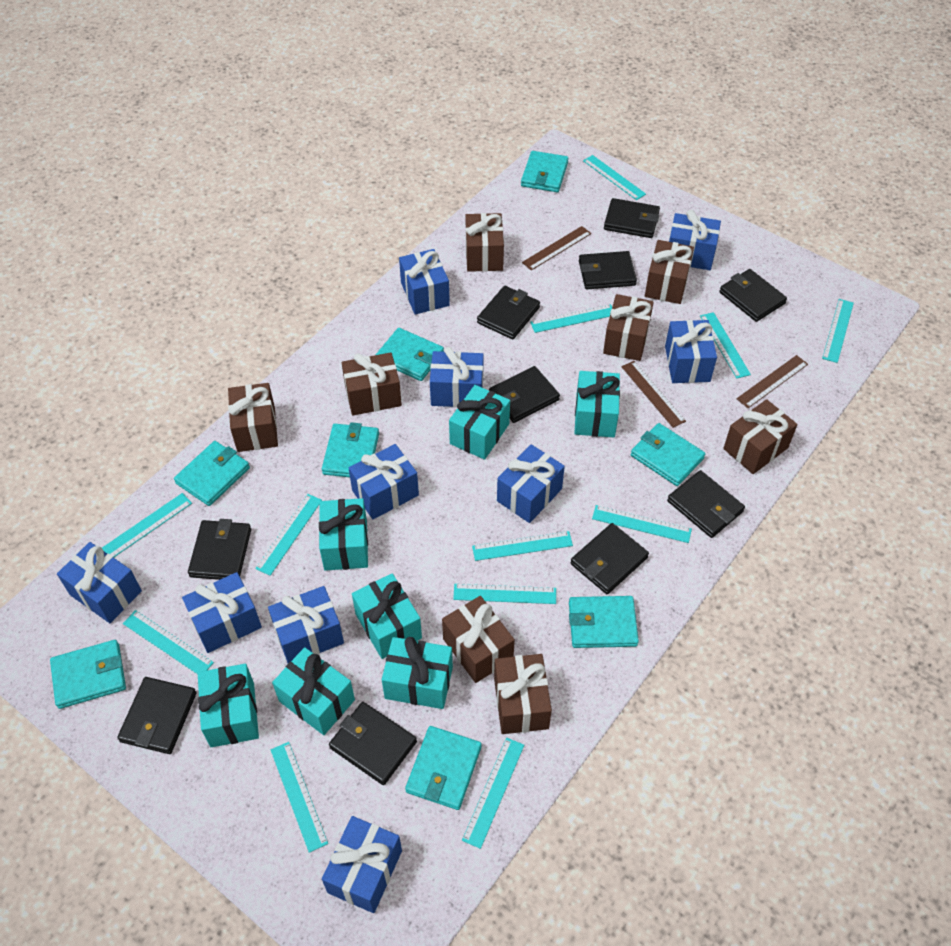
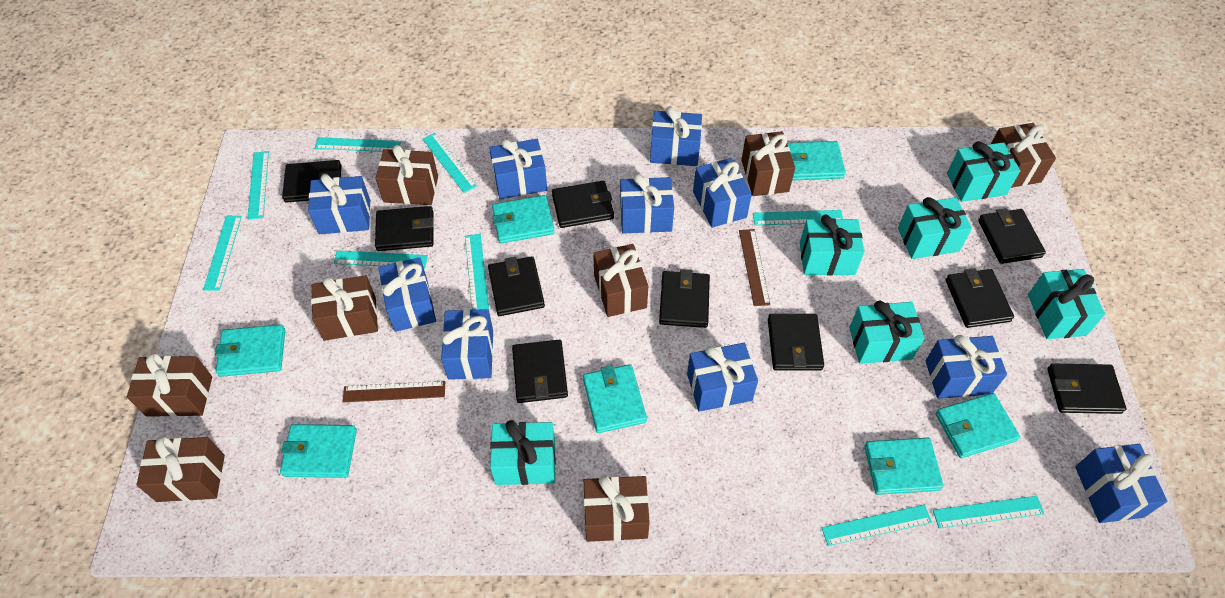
brown ruler: 3 -> 2
turquoise gift: 7 -> 6
turquoise ruler: 12 -> 9
turquoise wallet: 8 -> 7

